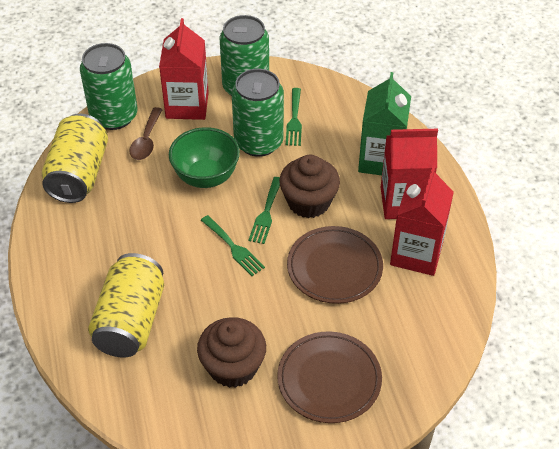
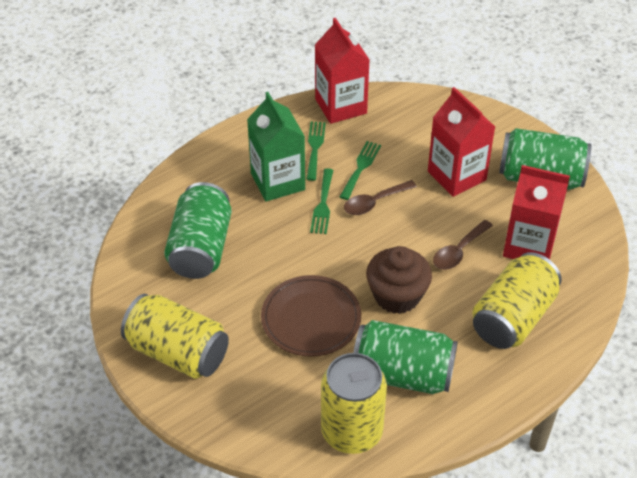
brown cupcake: 2 -> 1
brown plate: 2 -> 1
brown spoon: 1 -> 2
green bowl: 1 -> 0
yellow can: 2 -> 3

